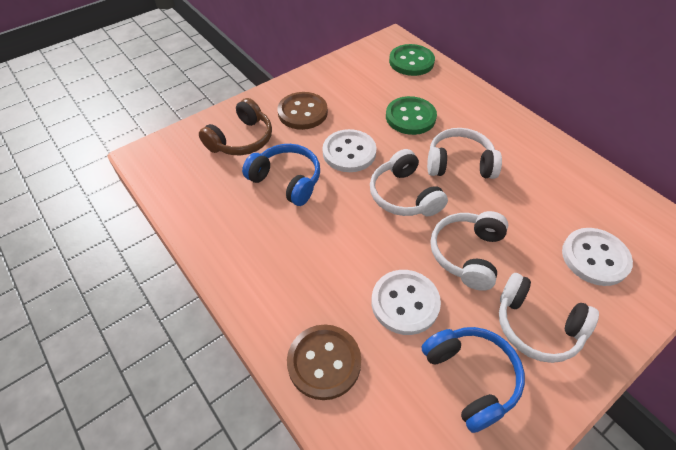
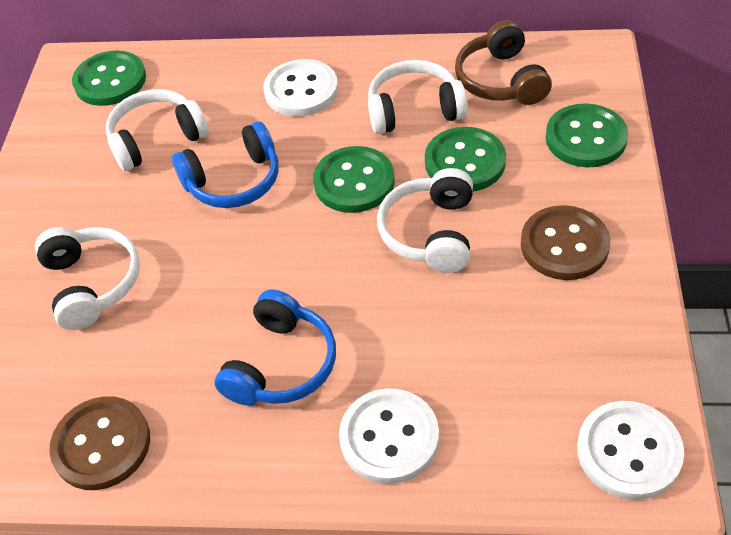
green button: 2 -> 4

